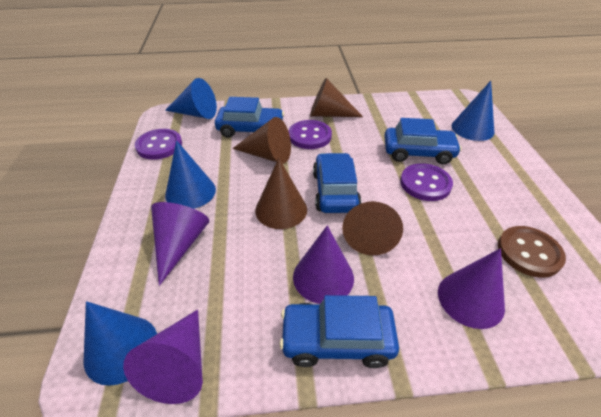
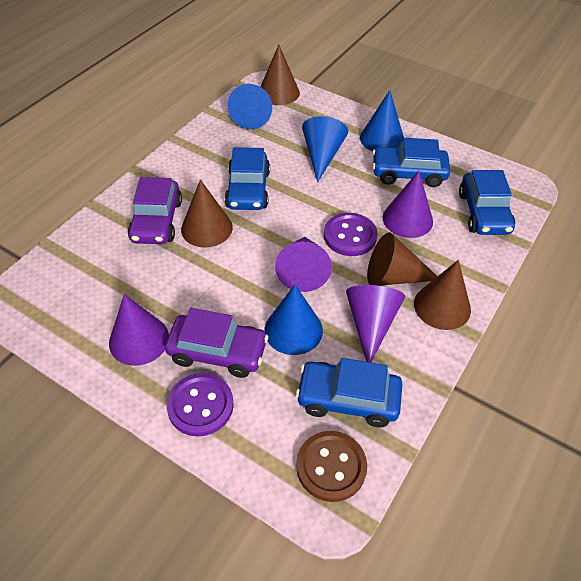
purple button: 3 -> 2
purple car: 0 -> 2

